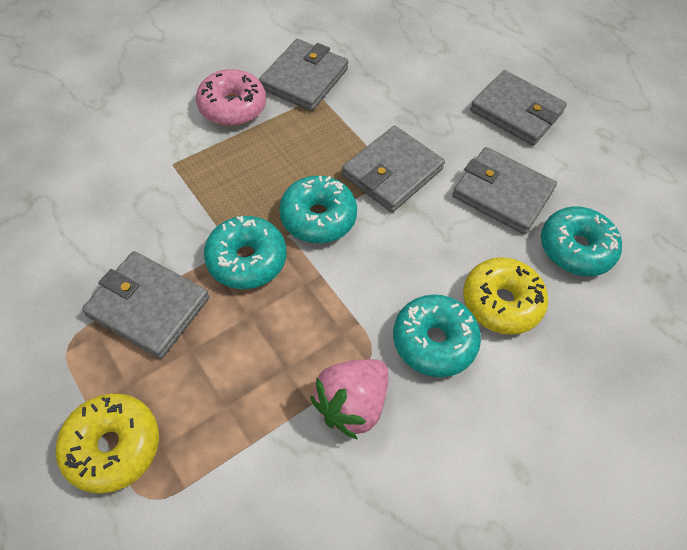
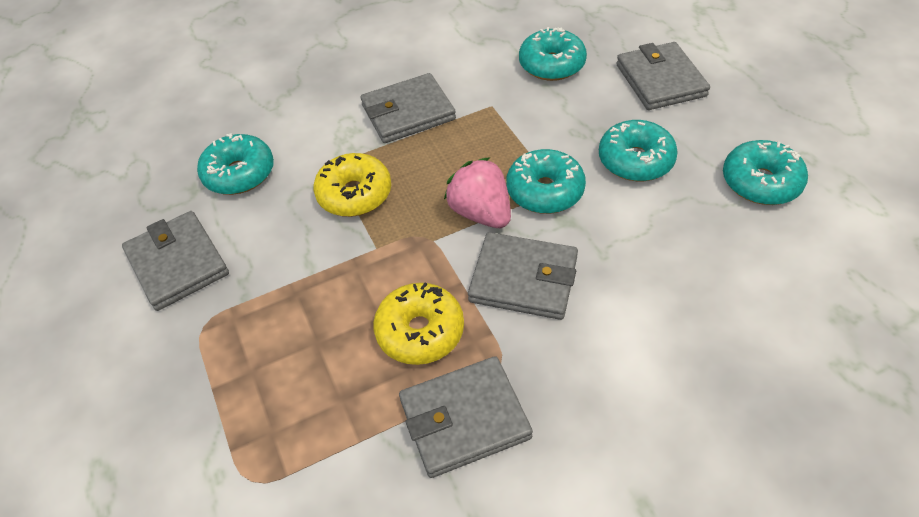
pink donut: 1 -> 0
turquoise donut: 4 -> 5

